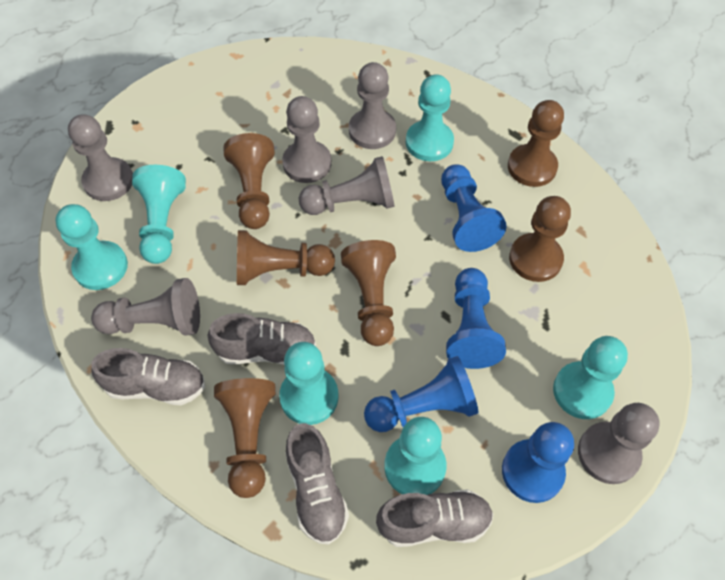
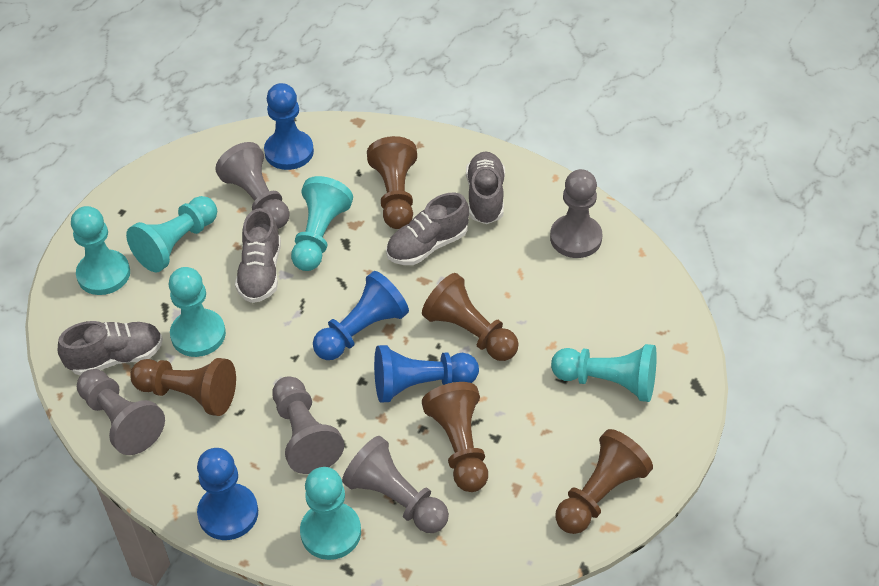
brown pawn: 6 -> 5
grey pawn: 6 -> 5

